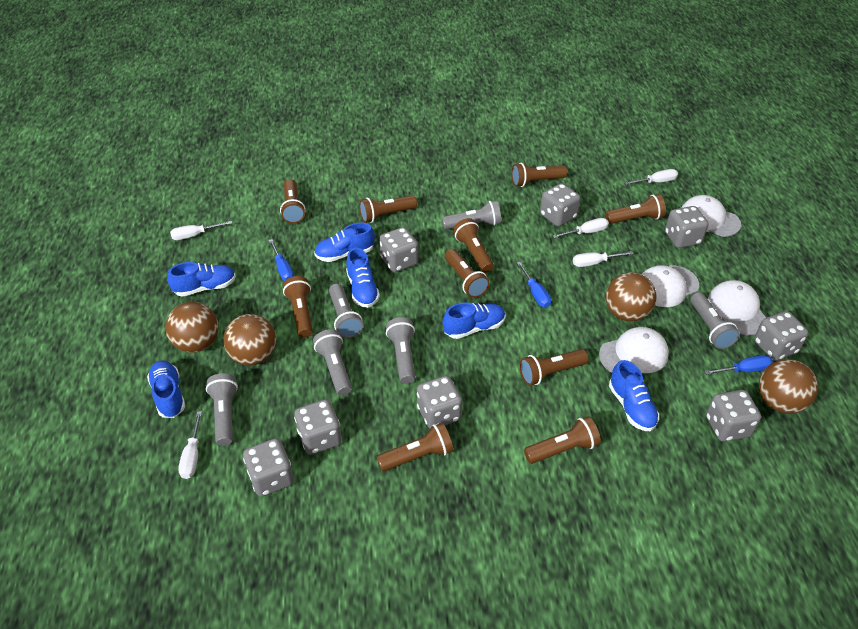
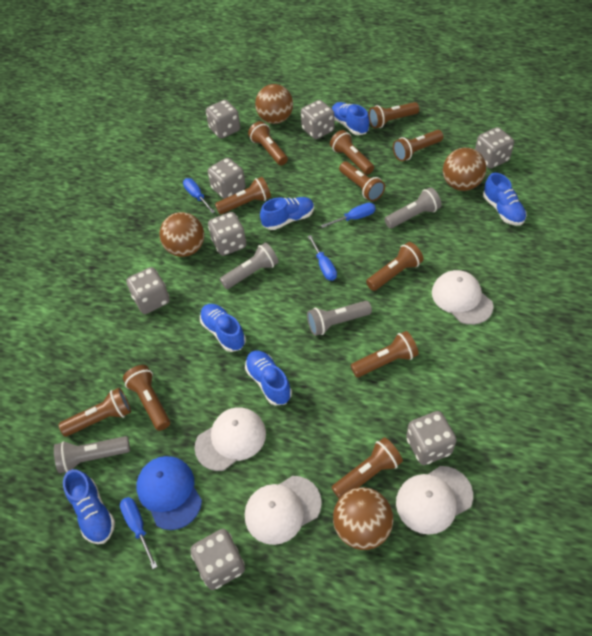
blue cap: 0 -> 1
blue screwdriver: 3 -> 4
brown flashlight: 10 -> 11
grey flashlight: 6 -> 4
white screwdriver: 5 -> 0

